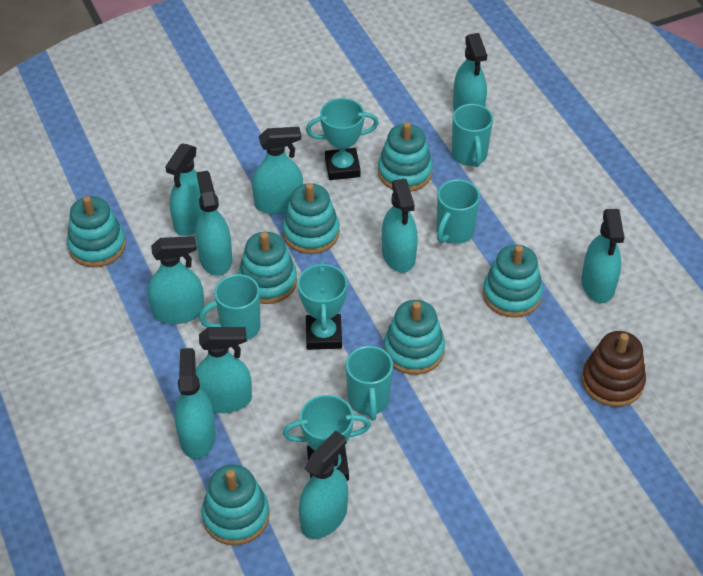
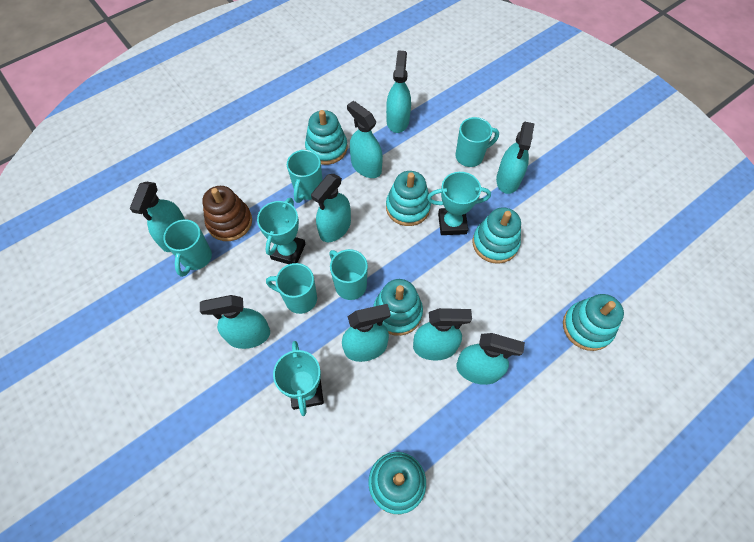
turquoise mug: 4 -> 5
turquoise spray bottle: 10 -> 9
turquoise stacking toy: 7 -> 6

